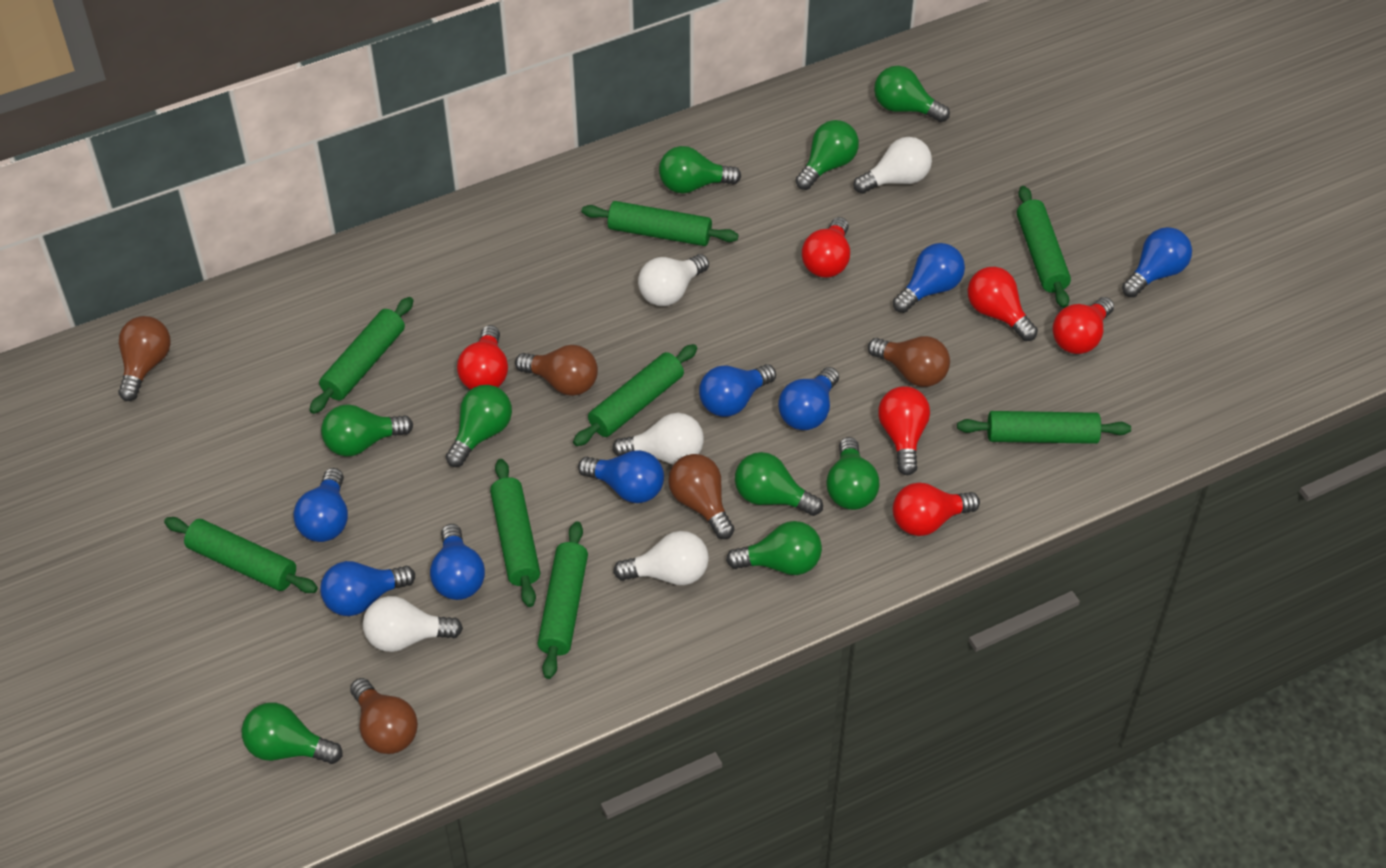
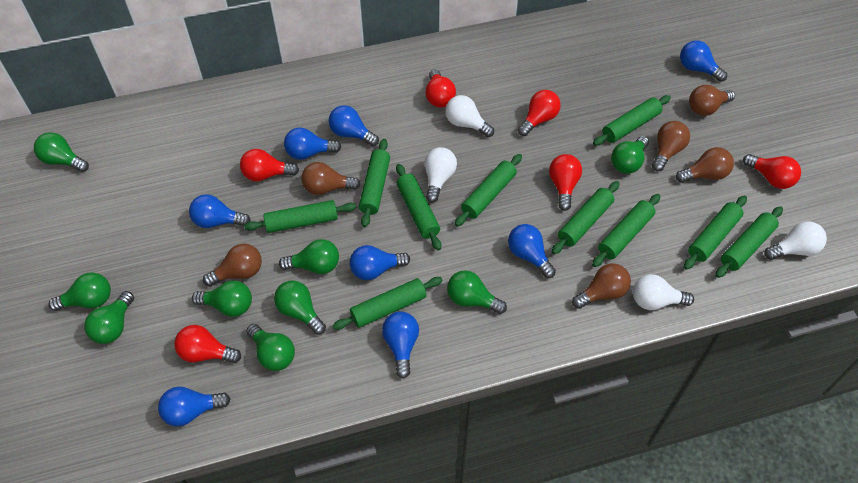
brown light bulb: 5 -> 6
green rolling pin: 8 -> 10
white light bulb: 5 -> 4

